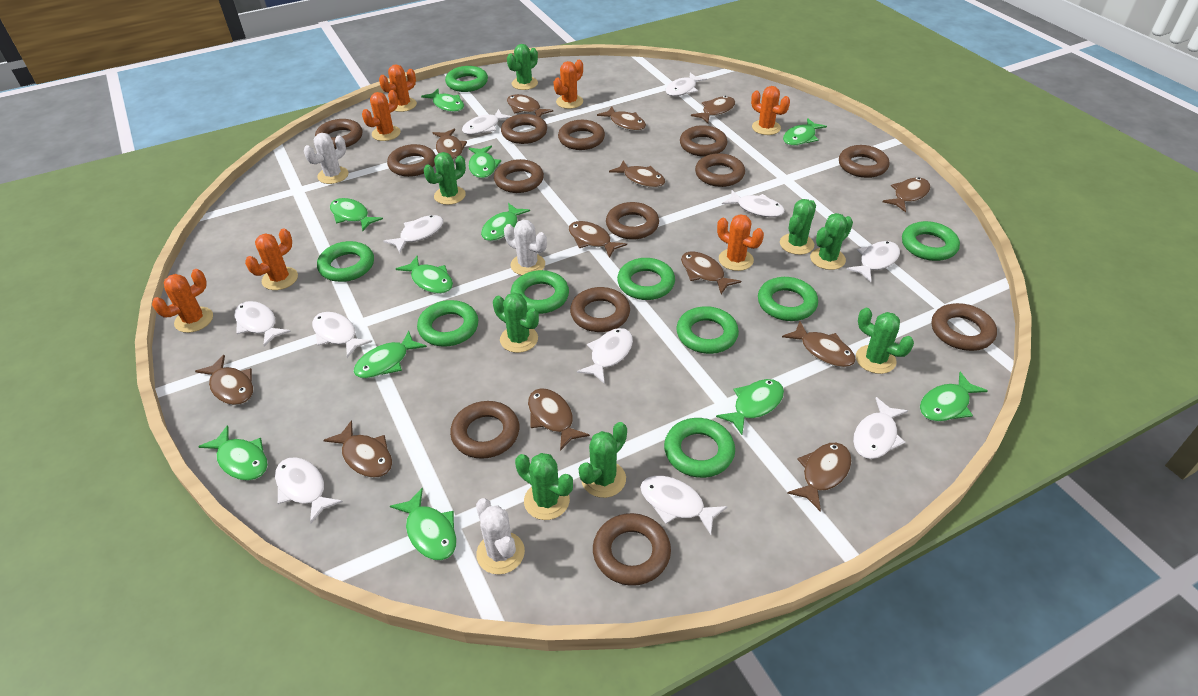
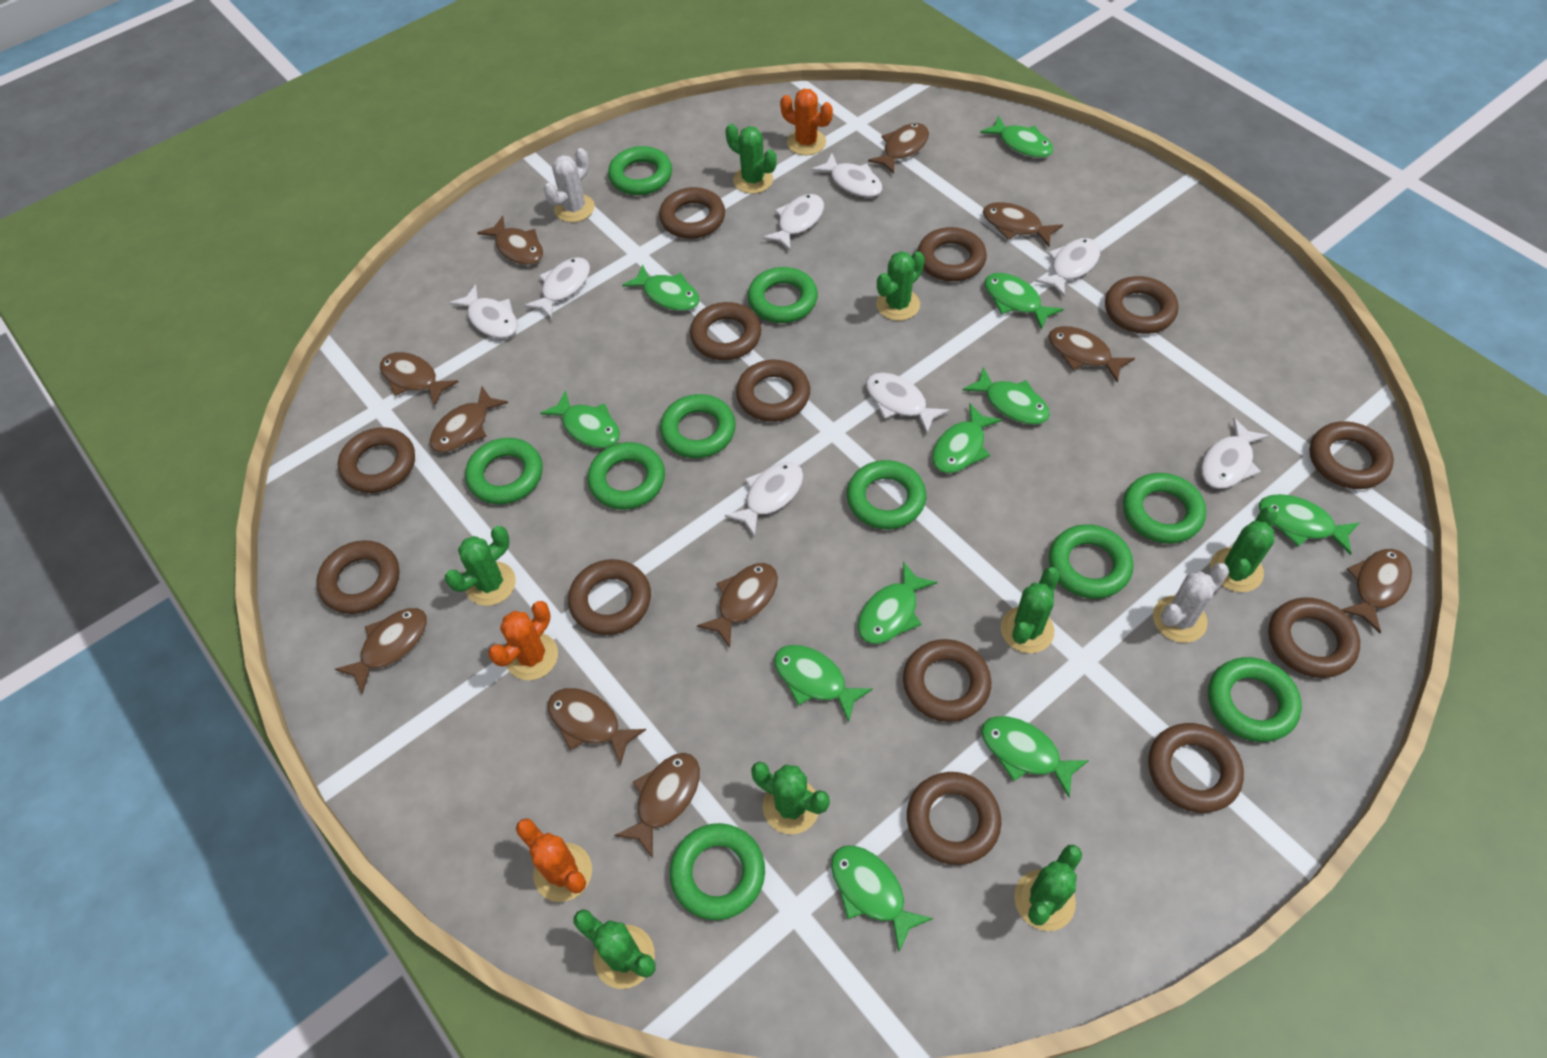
brown fish: 13 -> 11
green ring: 9 -> 10
orange cactus: 7 -> 3
white cactus: 3 -> 2
white fish: 11 -> 8

